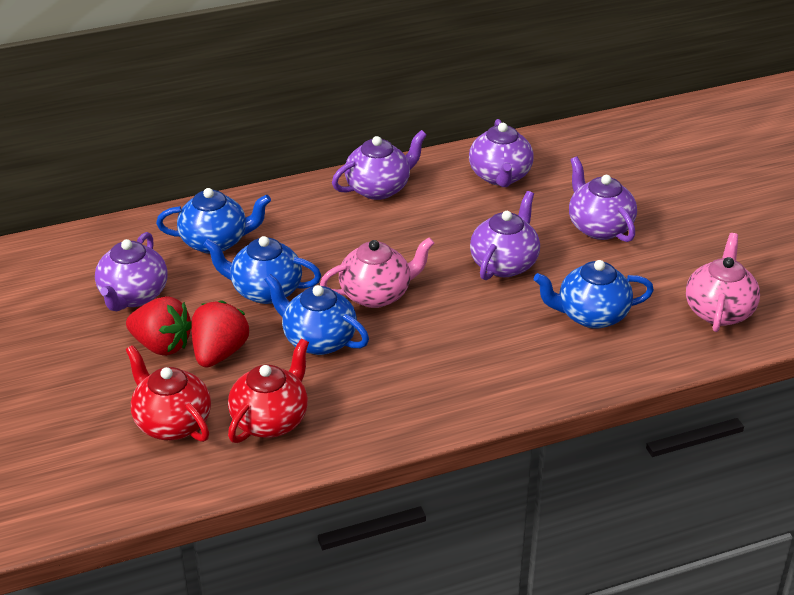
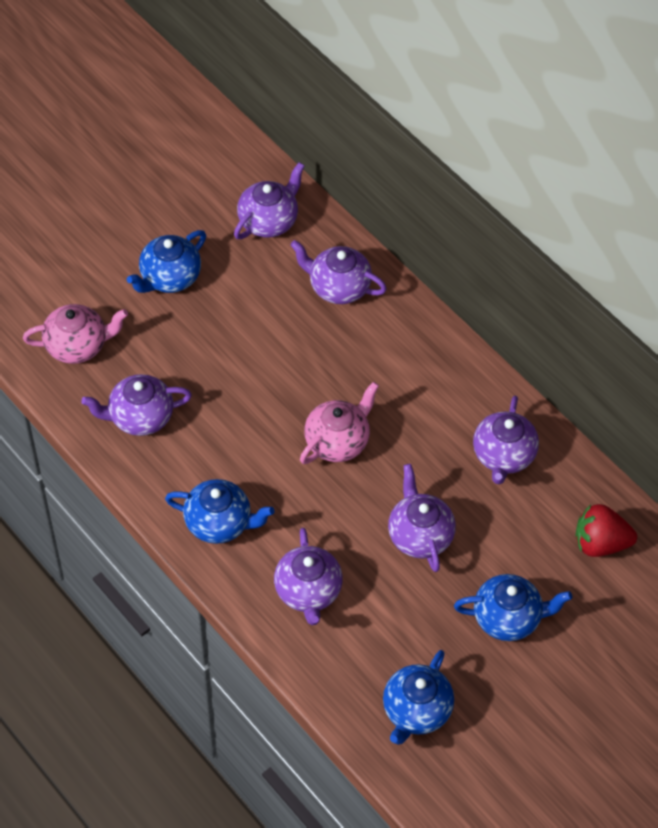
purple teapot: 5 -> 6
red strawberry: 2 -> 1
red teapot: 2 -> 0

